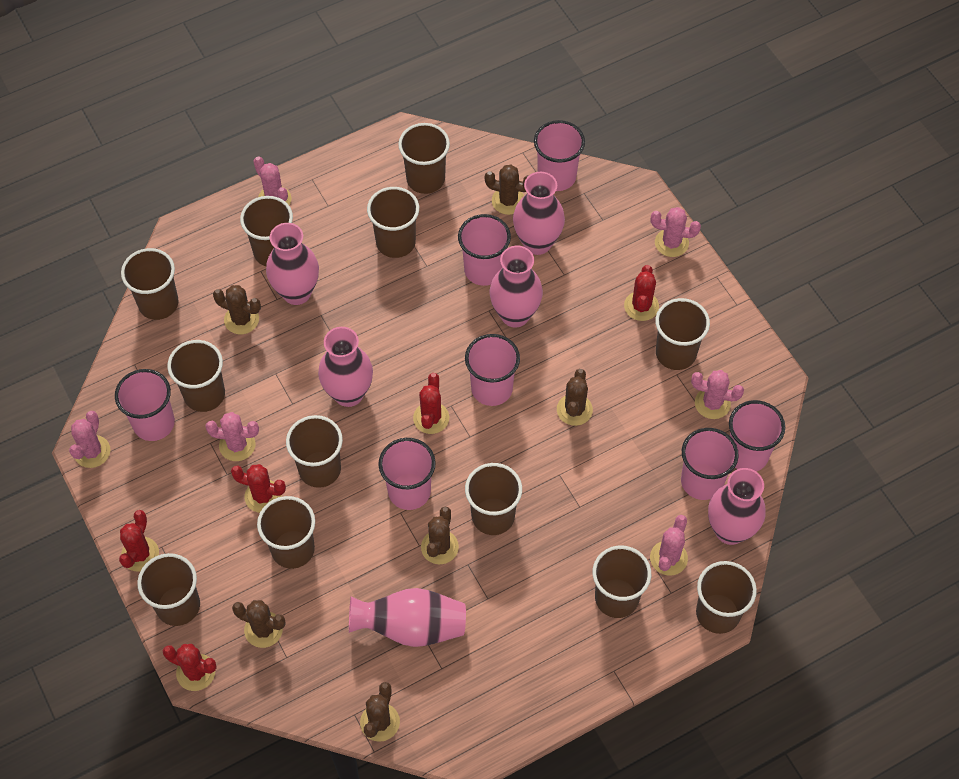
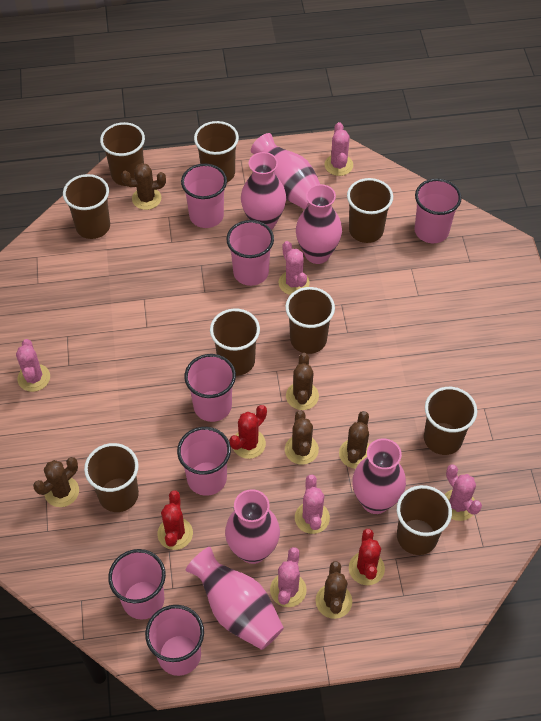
brown cup: 12 -> 9
red cactus: 5 -> 3

